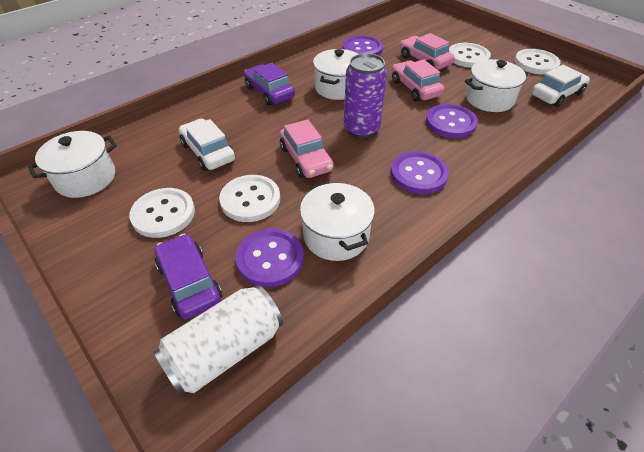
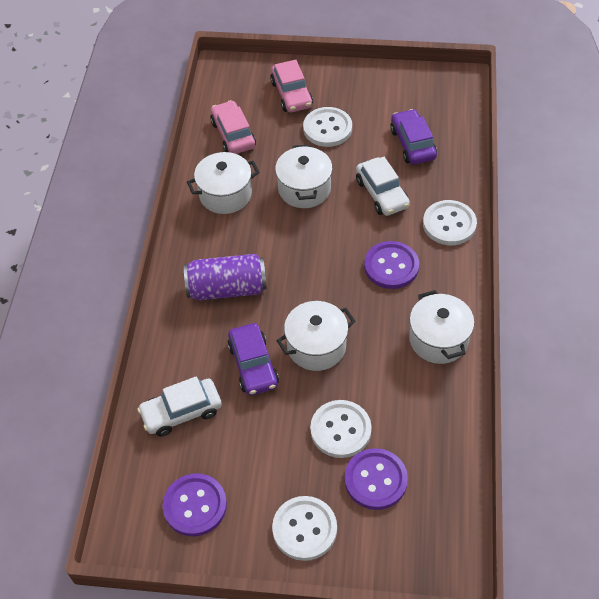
pink car: 3 -> 2
purple button: 4 -> 3
white can: 1 -> 0

